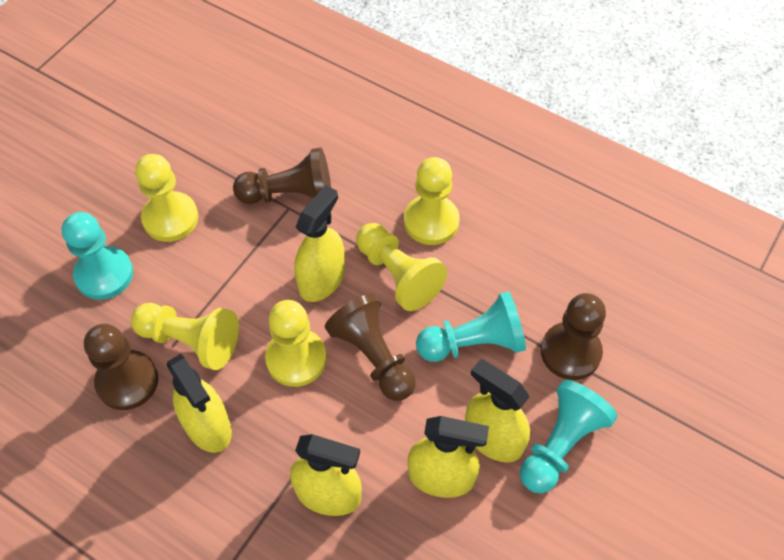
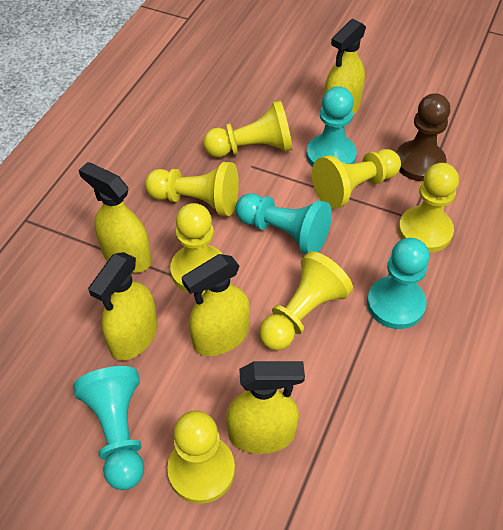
brown pawn: 4 -> 1
turquoise pawn: 3 -> 4
yellow pawn: 5 -> 7

